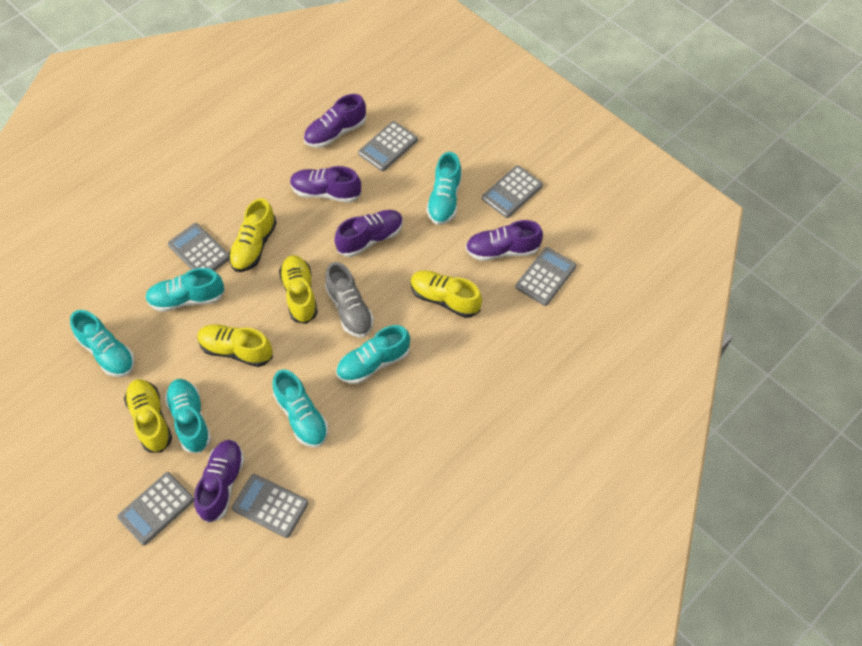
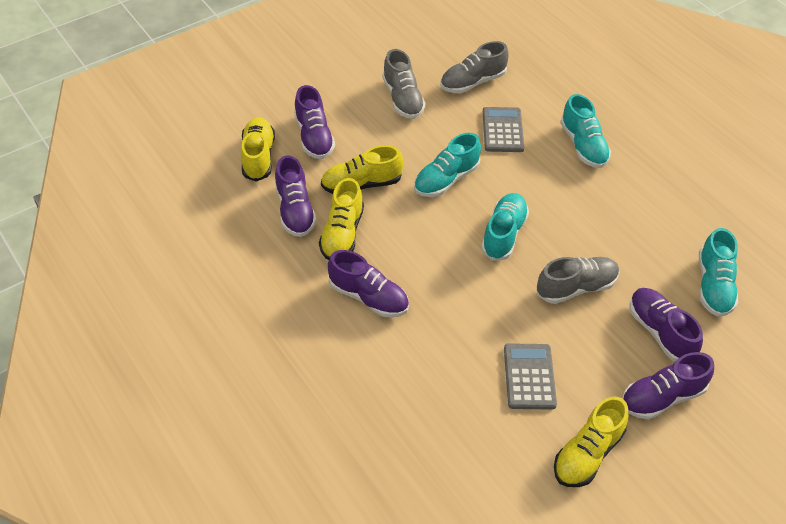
grey calculator: 6 -> 2
grey shoe: 1 -> 3
turquoise shoe: 6 -> 4
yellow shoe: 5 -> 4

